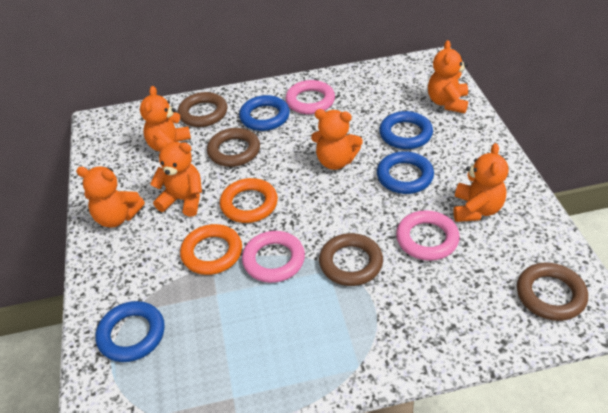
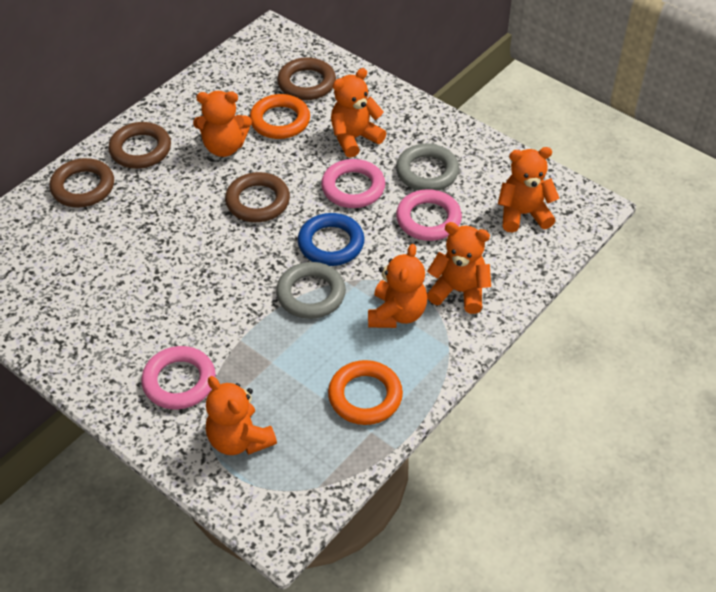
blue ring: 4 -> 1
grey ring: 0 -> 2

